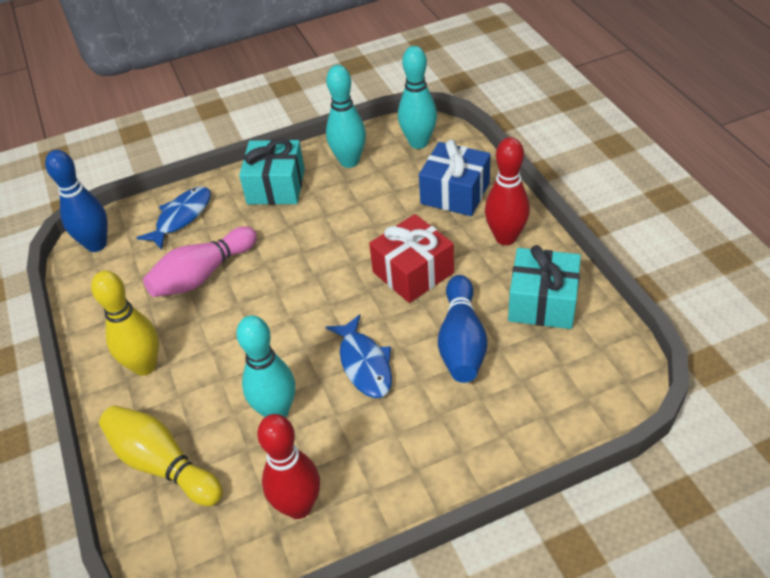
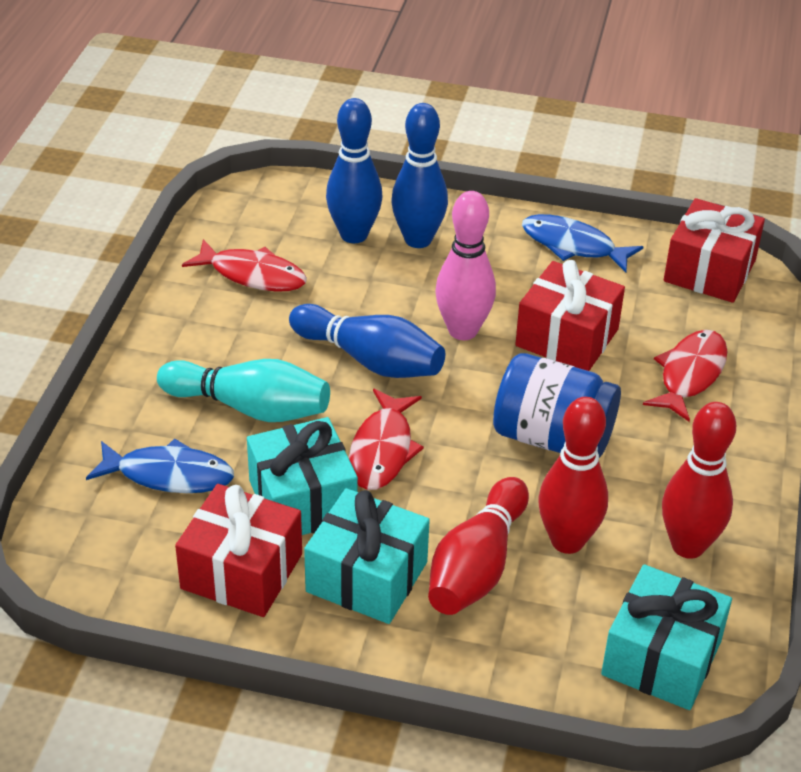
blue bowling pin: 2 -> 3
blue gift: 1 -> 0
blue jar: 0 -> 1
red bowling pin: 2 -> 3
red fish: 0 -> 3
red gift: 1 -> 3
turquoise bowling pin: 3 -> 1
turquoise gift: 2 -> 3
yellow bowling pin: 2 -> 0

